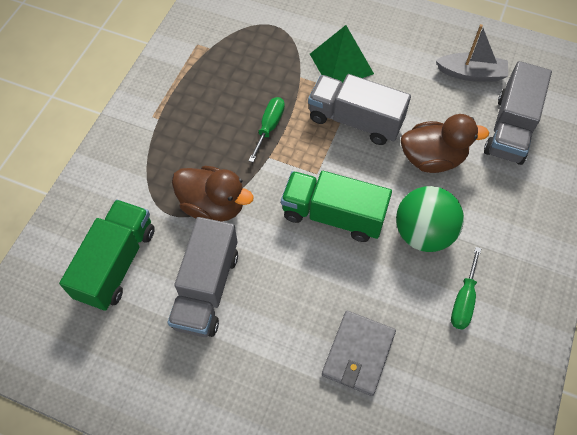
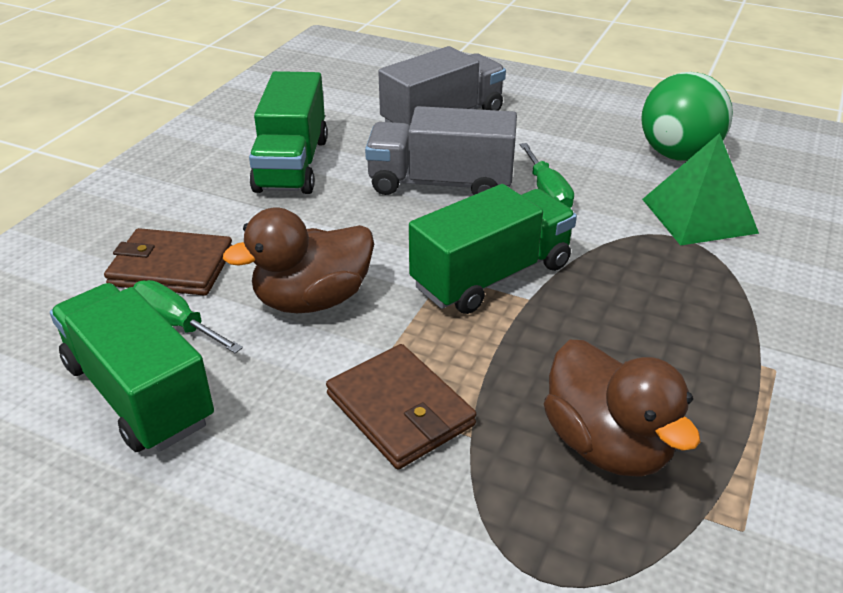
brown wallet: 0 -> 2
green truck: 2 -> 3
grey boat: 1 -> 0
grey truck: 3 -> 2
grey wallet: 1 -> 0

